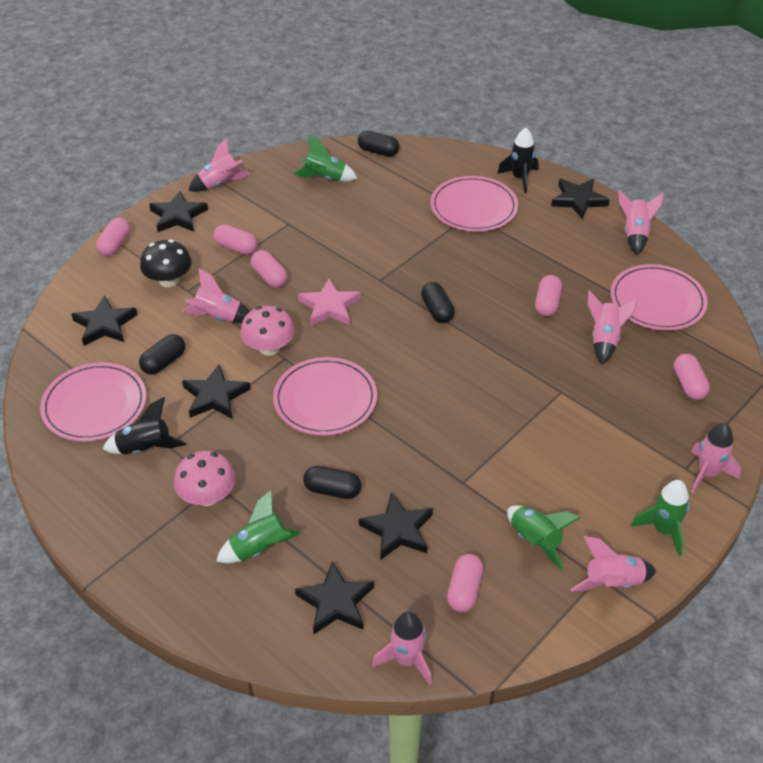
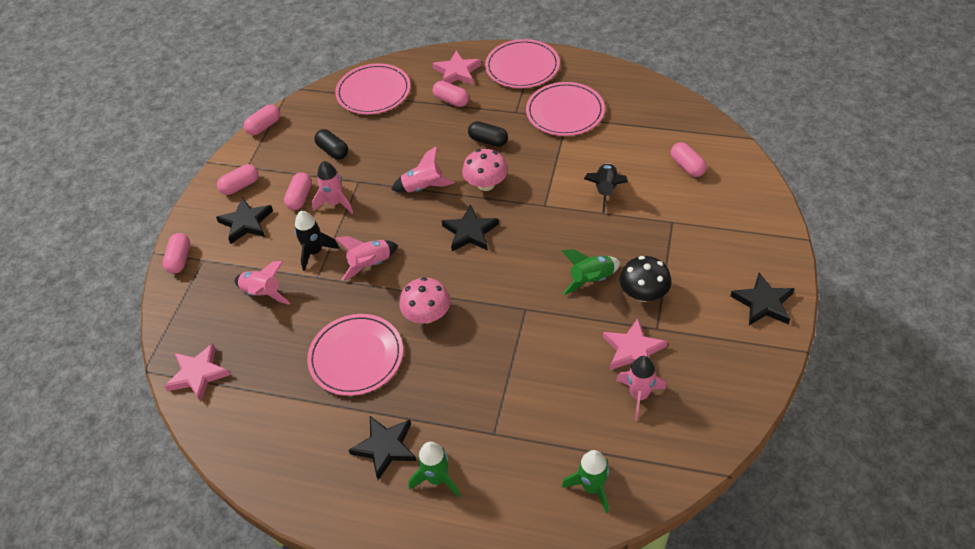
black capsule: 4 -> 2
black star: 6 -> 4
green rocket: 4 -> 3
pink rocket: 7 -> 5
pink star: 1 -> 3

